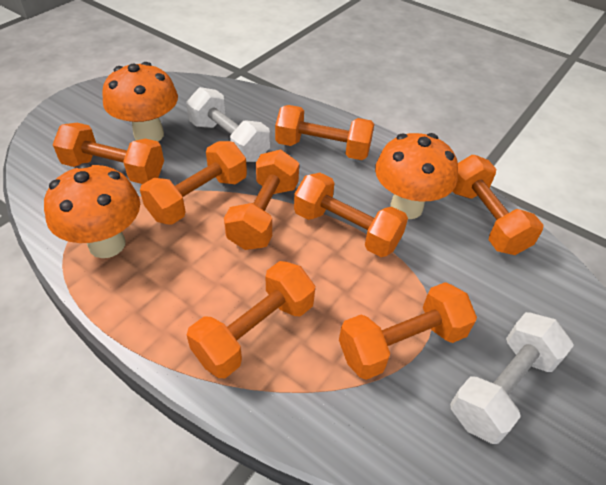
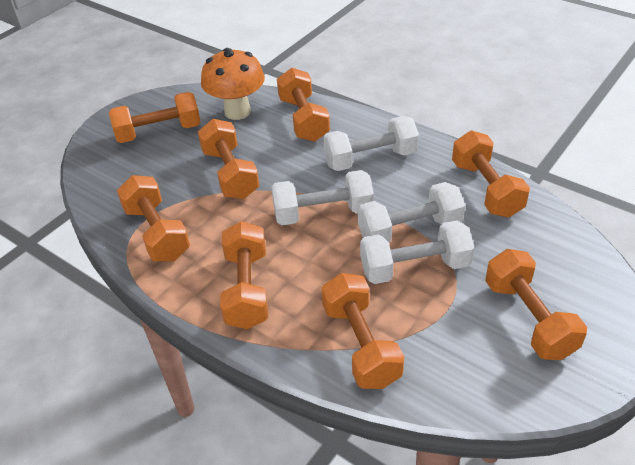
orange mushroom: 3 -> 1
white dumbbell: 2 -> 4

